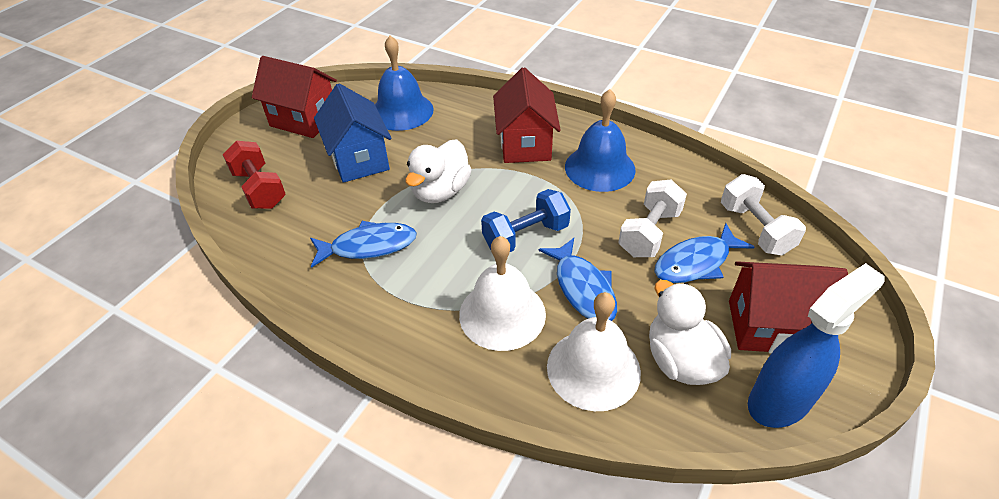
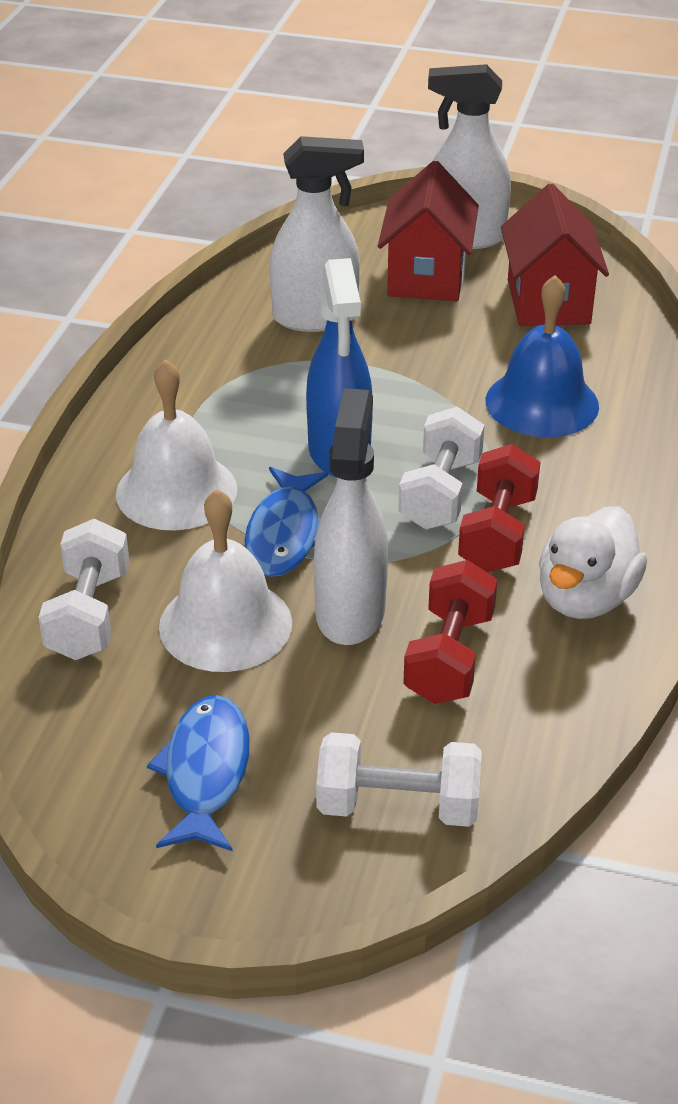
blue bell: 2 -> 1
blue dumbbell: 1 -> 0
blue fish: 3 -> 2
blue house: 1 -> 0
red dumbbell: 1 -> 2
red house: 3 -> 2
white duck: 2 -> 1
white dumbbell: 2 -> 3
white spray bottle: 0 -> 3

